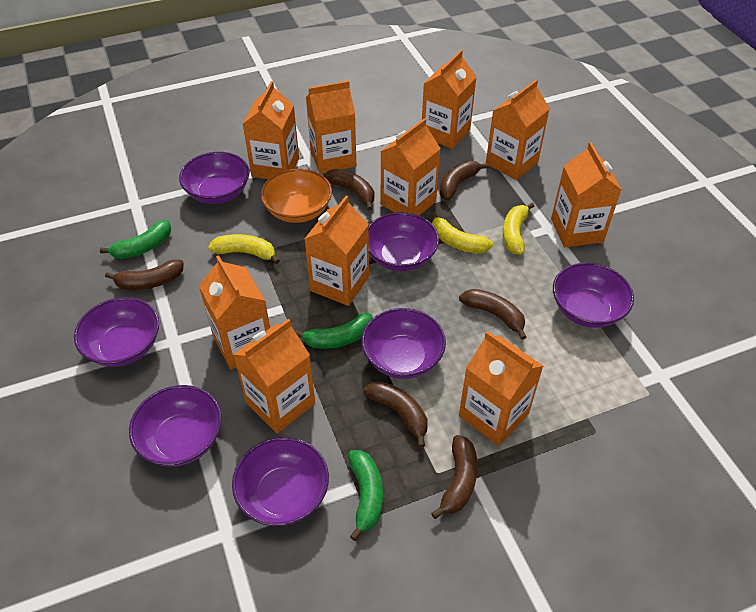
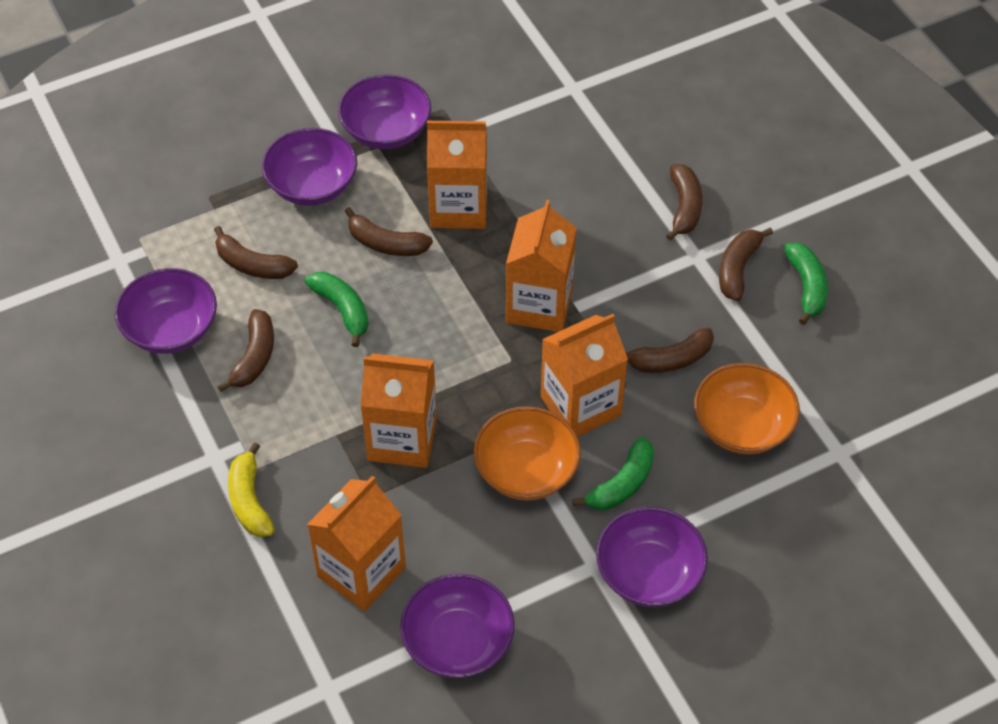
orange bowl: 1 -> 2
orange carton: 10 -> 5
purple bowl: 7 -> 5
yellow banana: 3 -> 1

